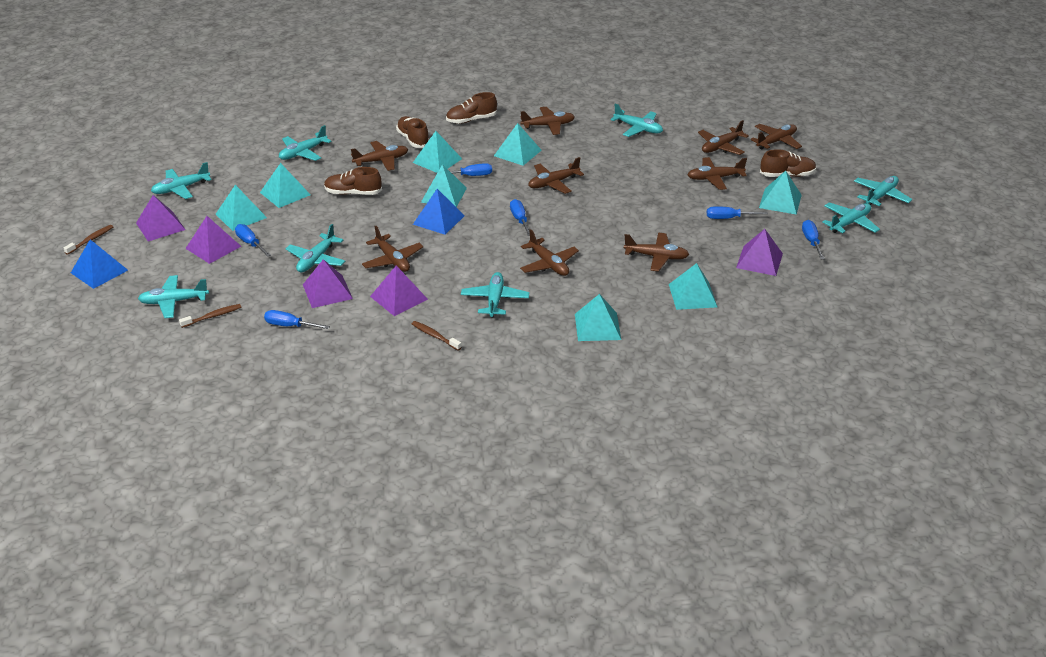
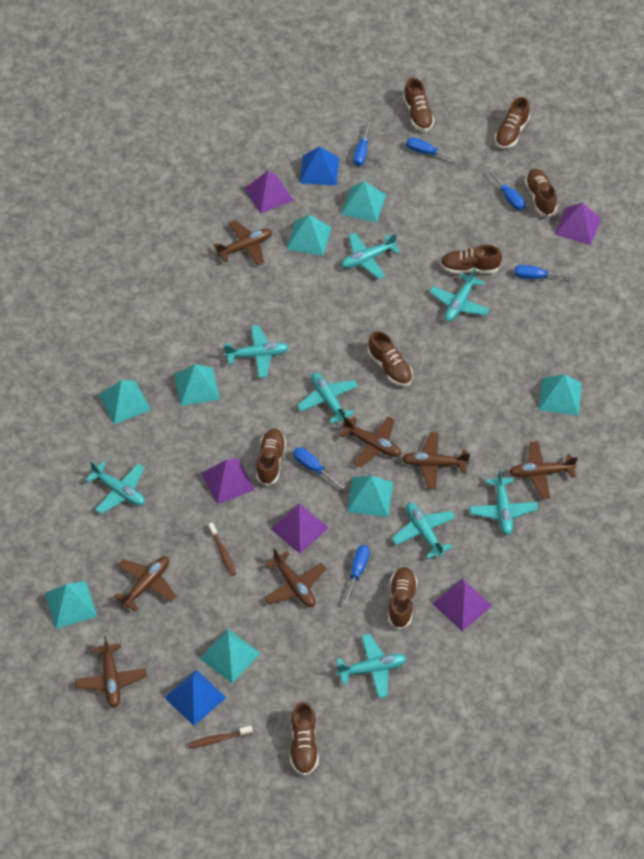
brown plane: 9 -> 7
brown shoe: 4 -> 8
brown toothbrush: 3 -> 2

